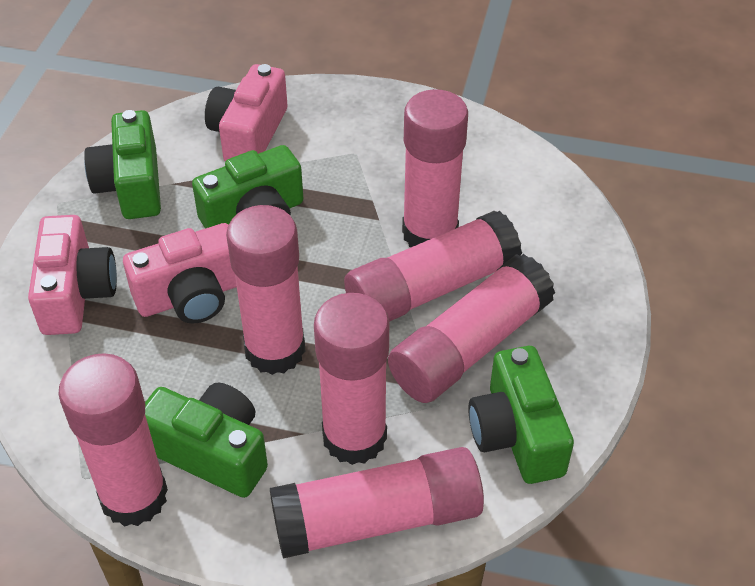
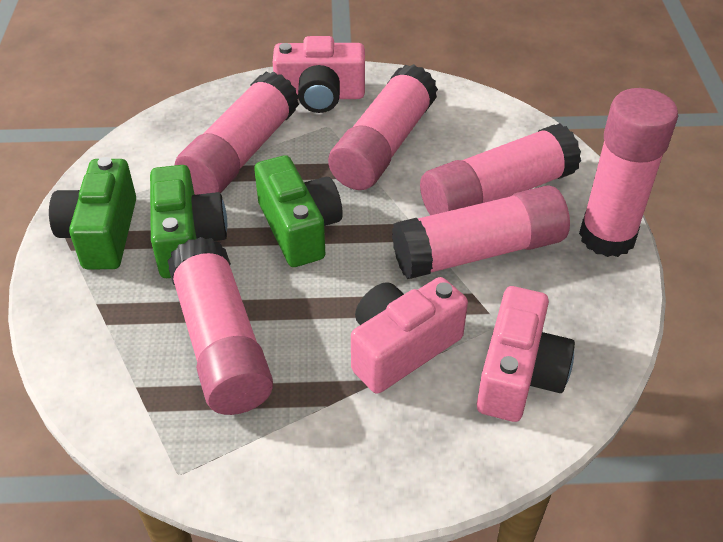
green camera: 4 -> 3
pink glue stick: 7 -> 6

